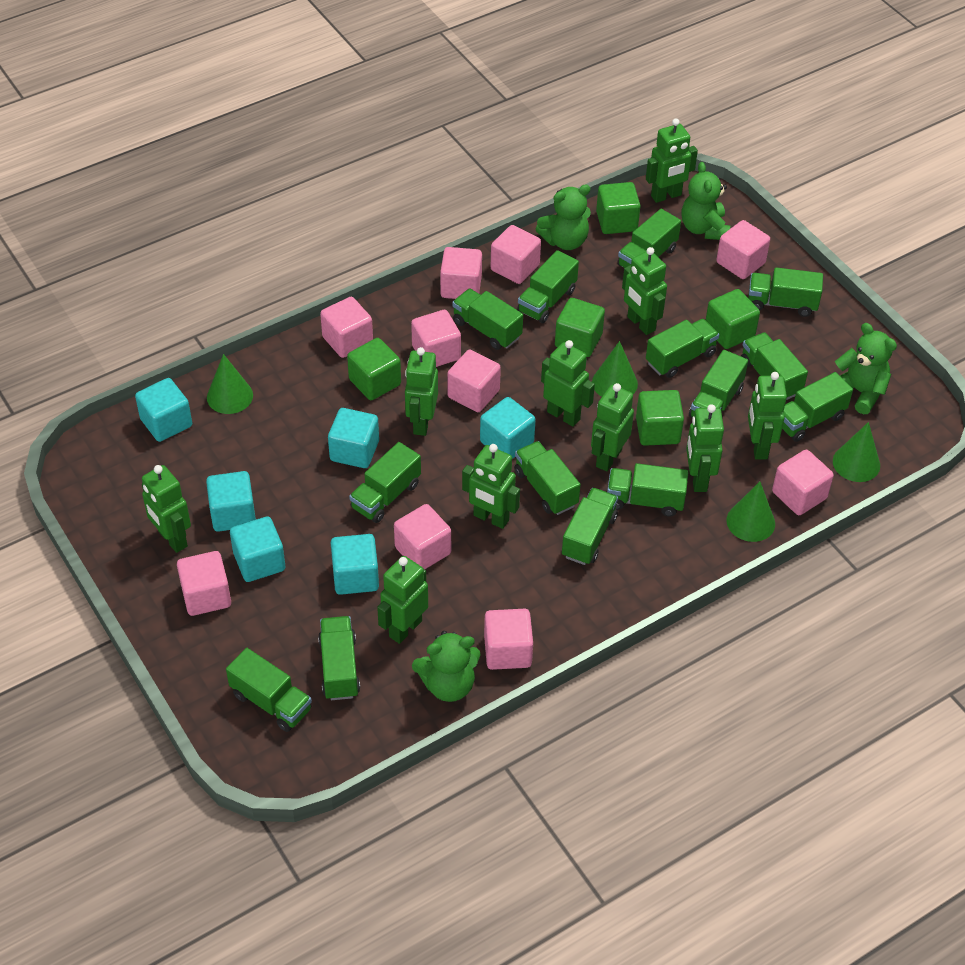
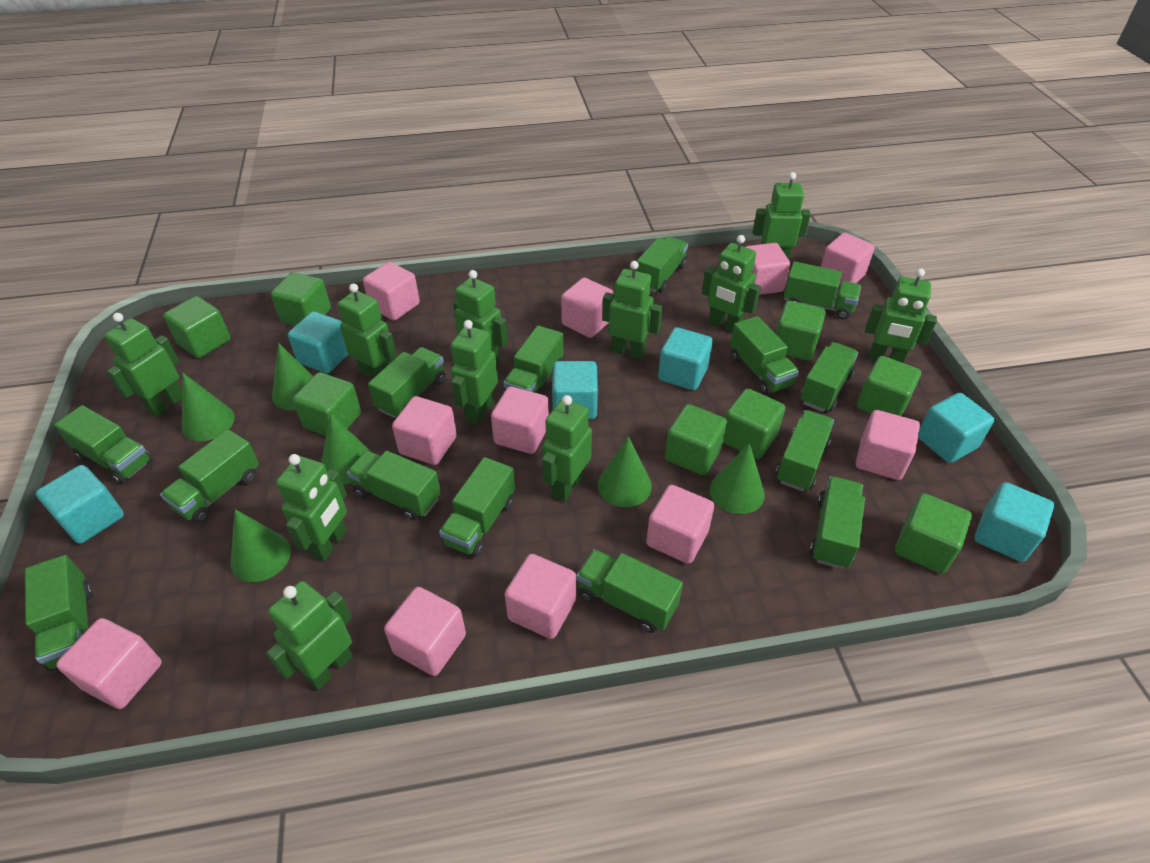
green cone: 4 -> 6
green cube: 5 -> 8
green robot: 10 -> 11
green teddy bear: 4 -> 0
pink cube: 10 -> 11

